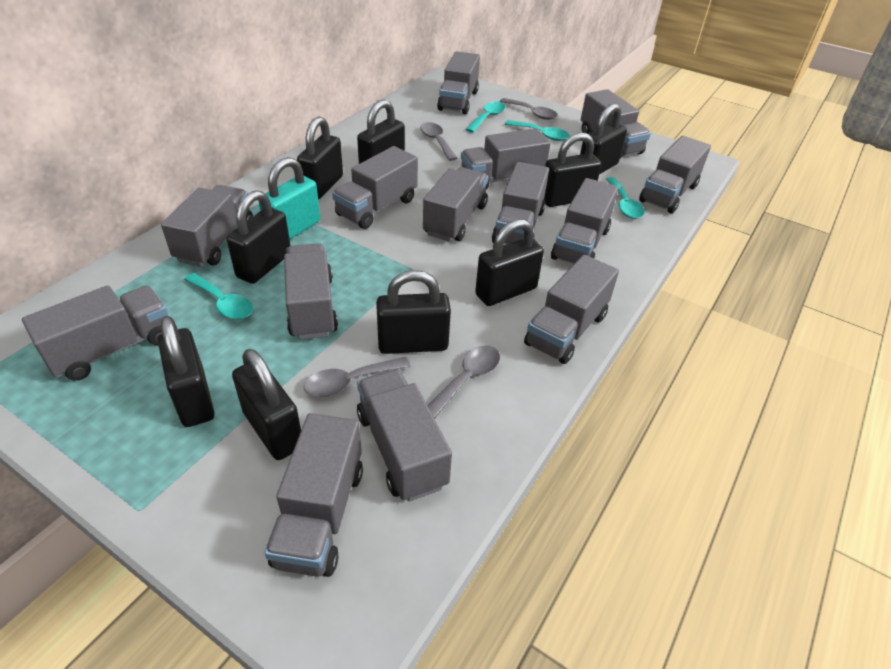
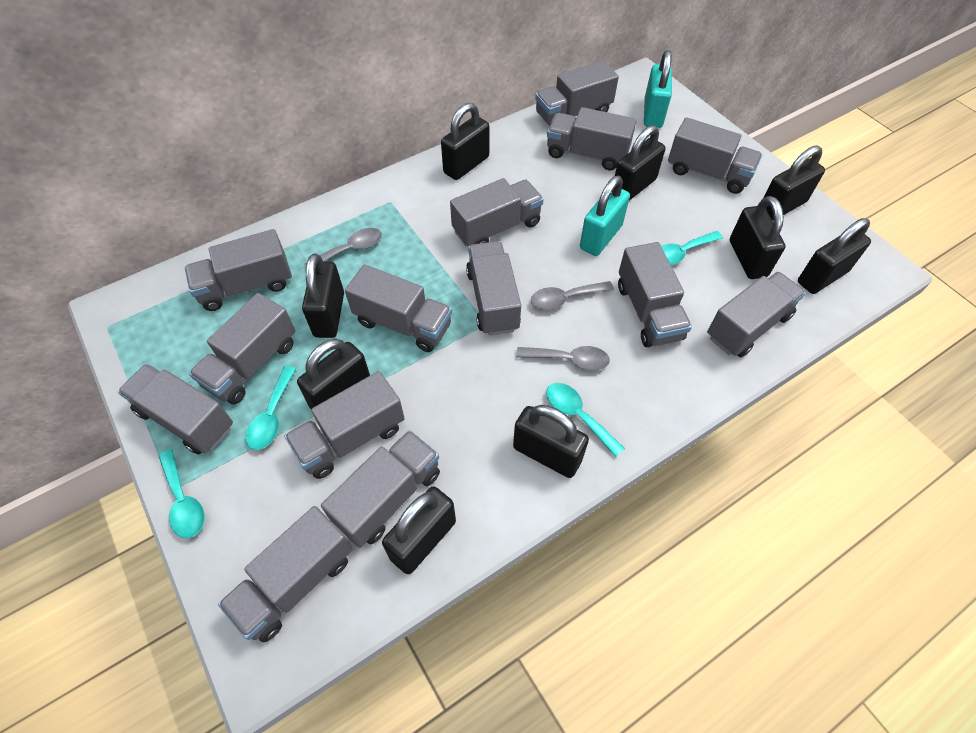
grey spoon: 4 -> 3
turquoise padlock: 1 -> 2

